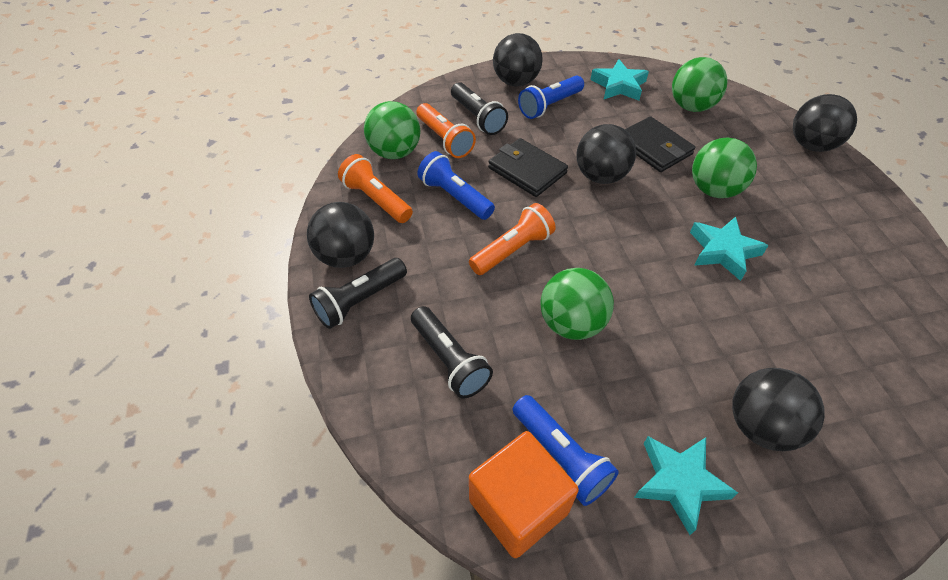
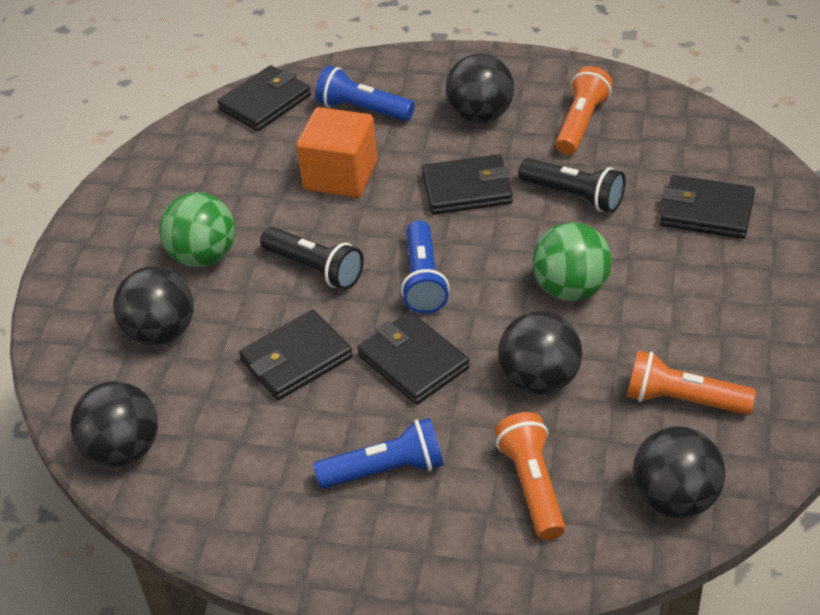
black flashlight: 3 -> 2
black wallet: 2 -> 5
green ball: 4 -> 2
turquoise star: 3 -> 0

